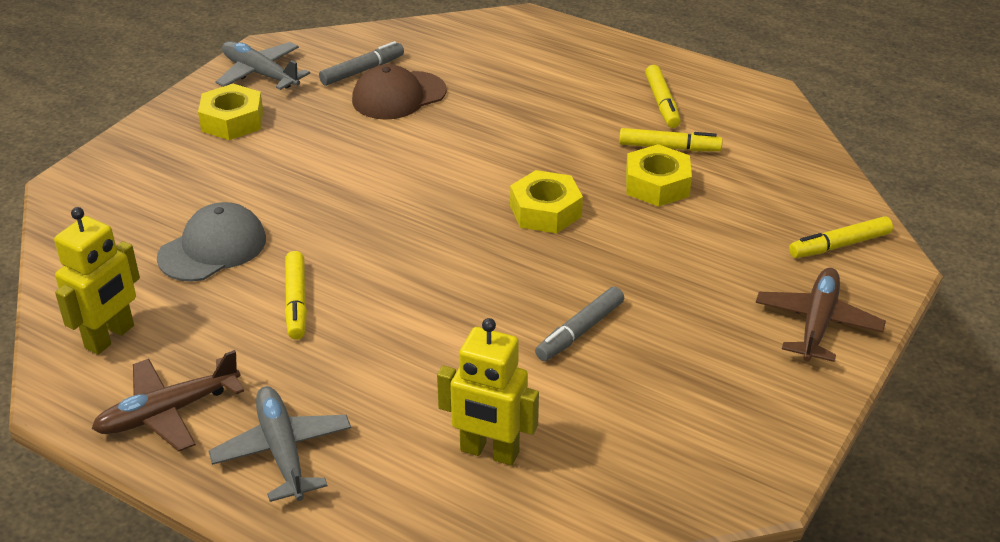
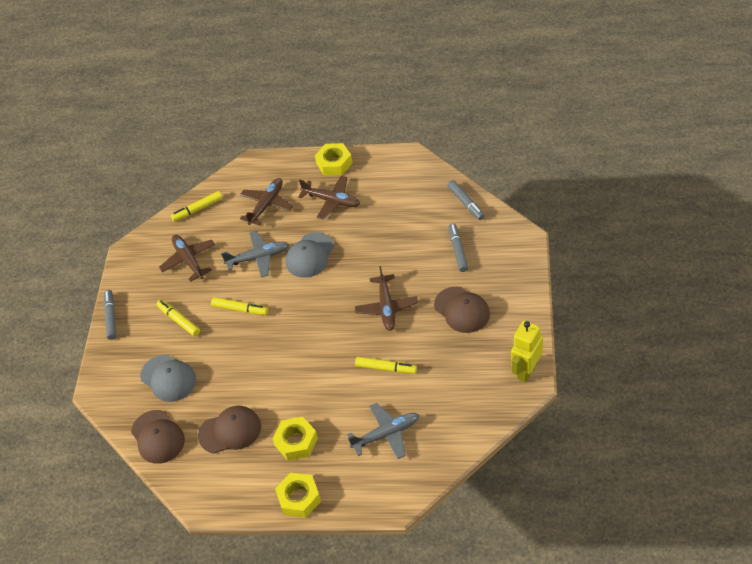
brown cap: 1 -> 3
brown plane: 2 -> 4
grey cap: 1 -> 2
grey marker: 2 -> 3
yellow robot: 2 -> 1

